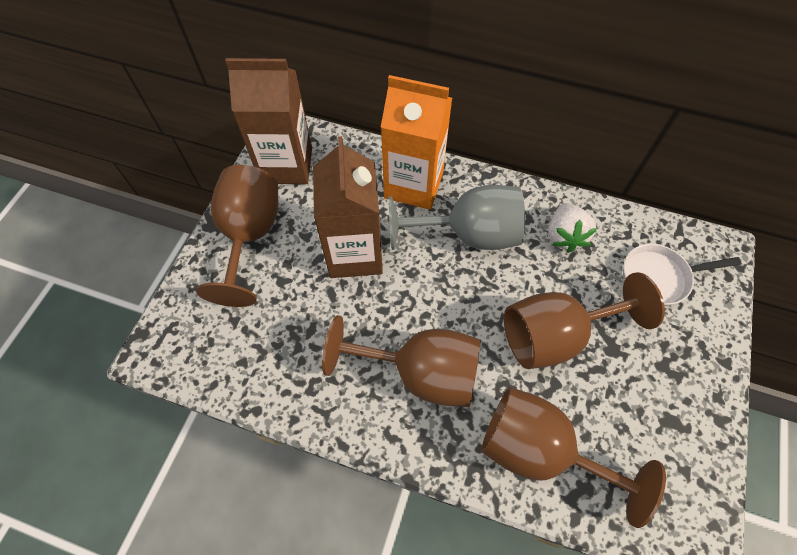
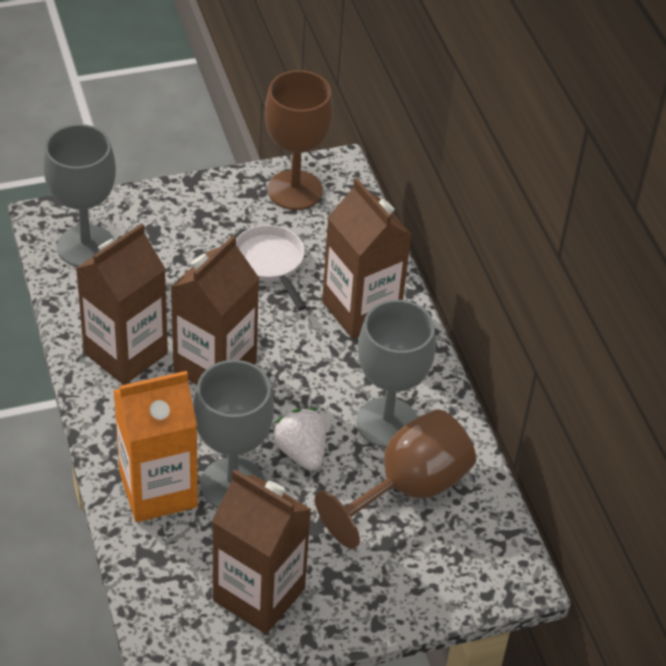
brown carton: 2 -> 4
brown goblet: 4 -> 2
grey goblet: 1 -> 3

